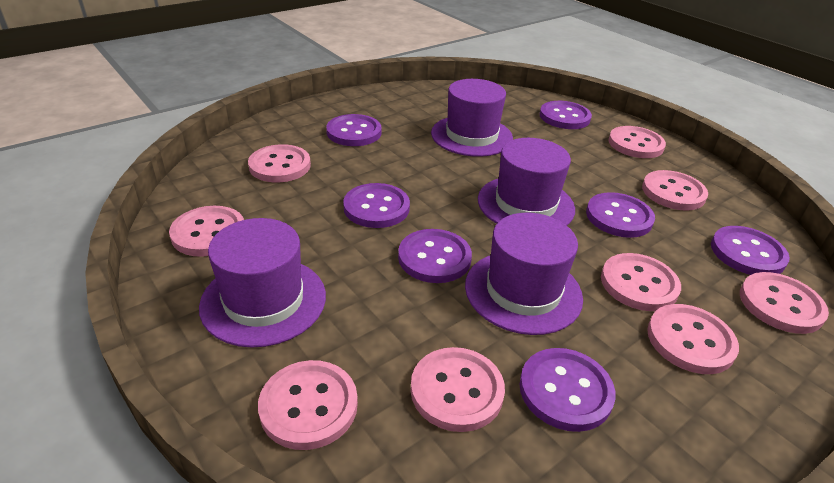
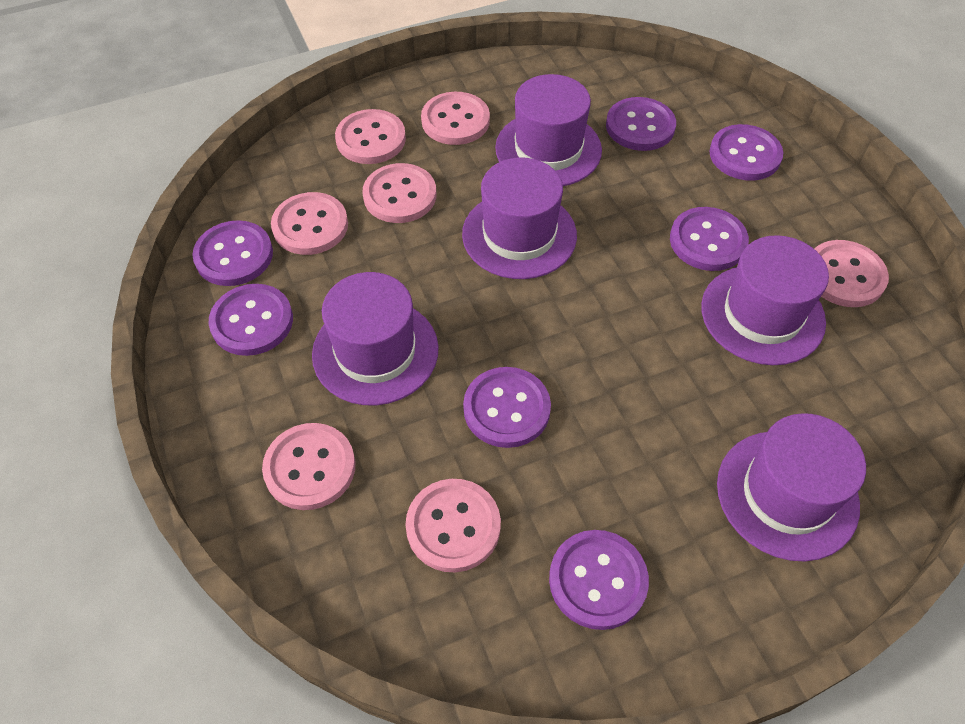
pink button: 9 -> 7
purple hat: 4 -> 5

